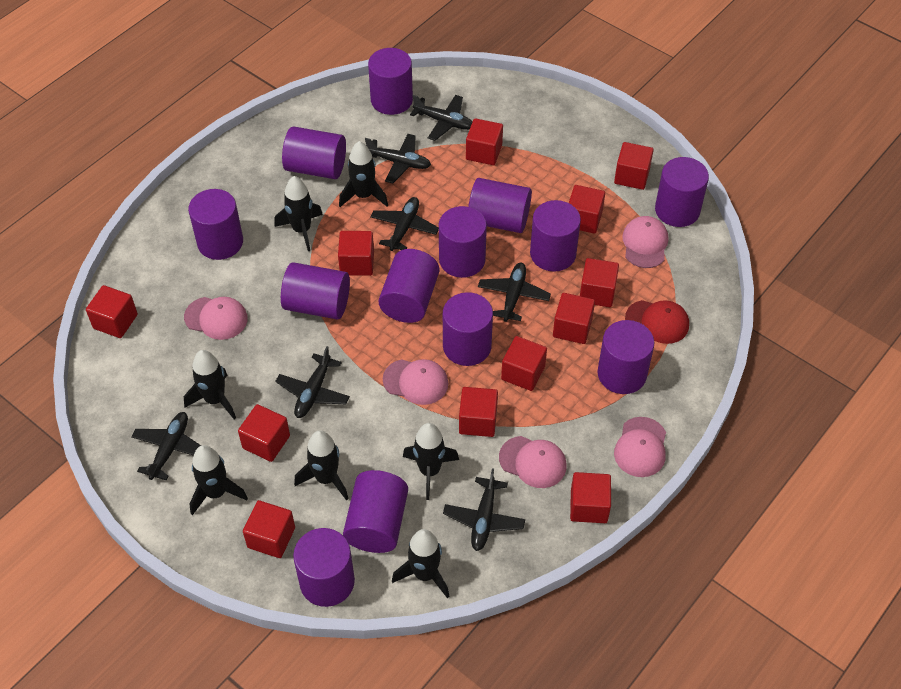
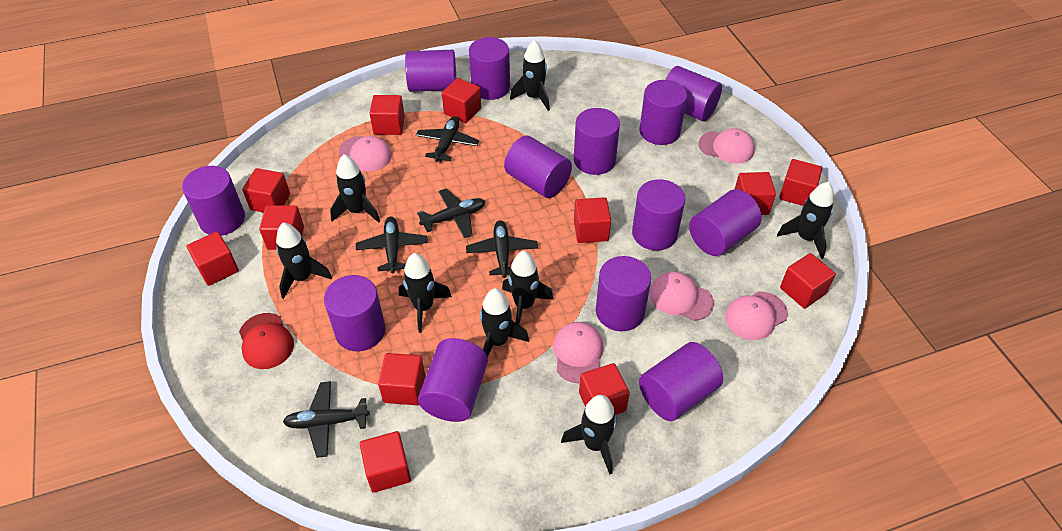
black plane: 7 -> 5
black rocket: 7 -> 8

